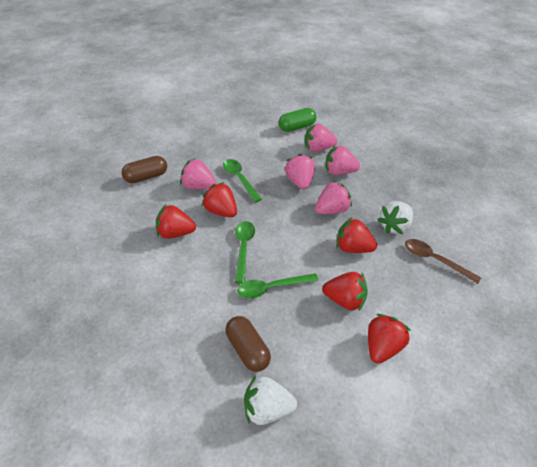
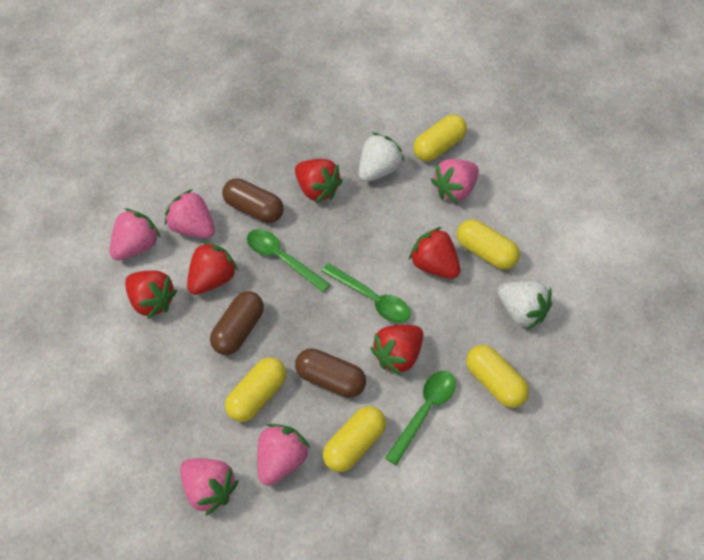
brown capsule: 2 -> 3
brown spoon: 1 -> 0
green capsule: 1 -> 0
yellow capsule: 0 -> 5

